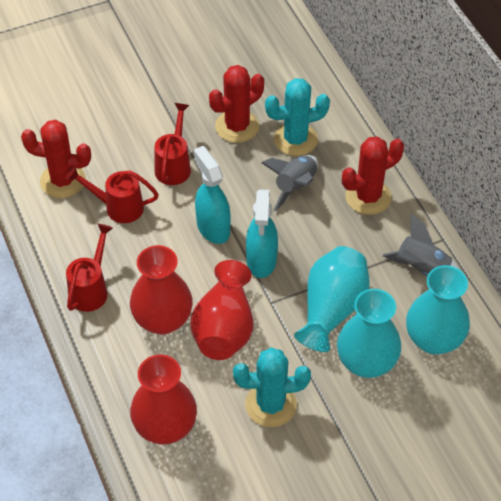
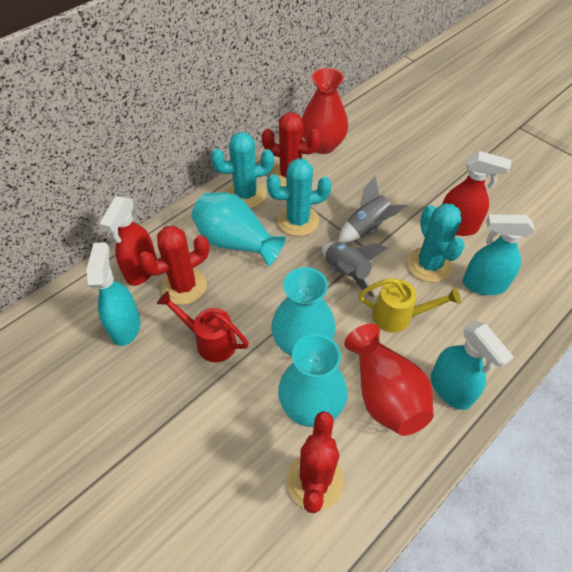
red spray bottle: 0 -> 2
red vase: 3 -> 2
red watering can: 3 -> 1
turquoise cactus: 2 -> 3
turquoise spray bottle: 2 -> 3
yellow watering can: 0 -> 1

